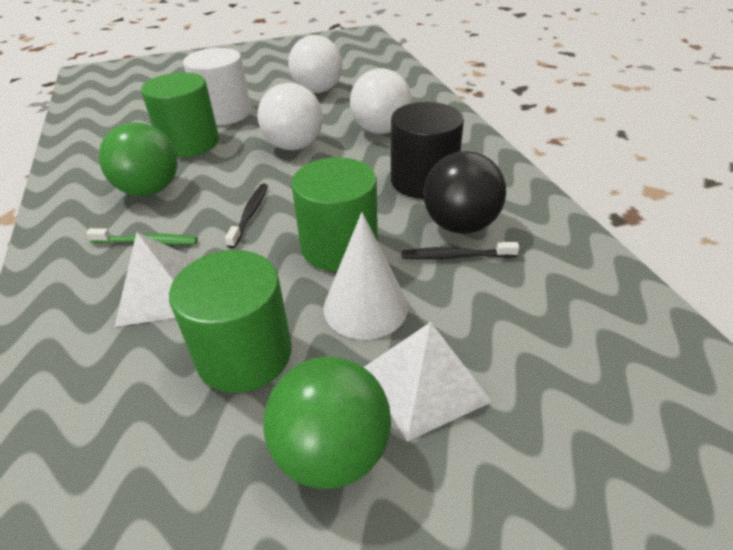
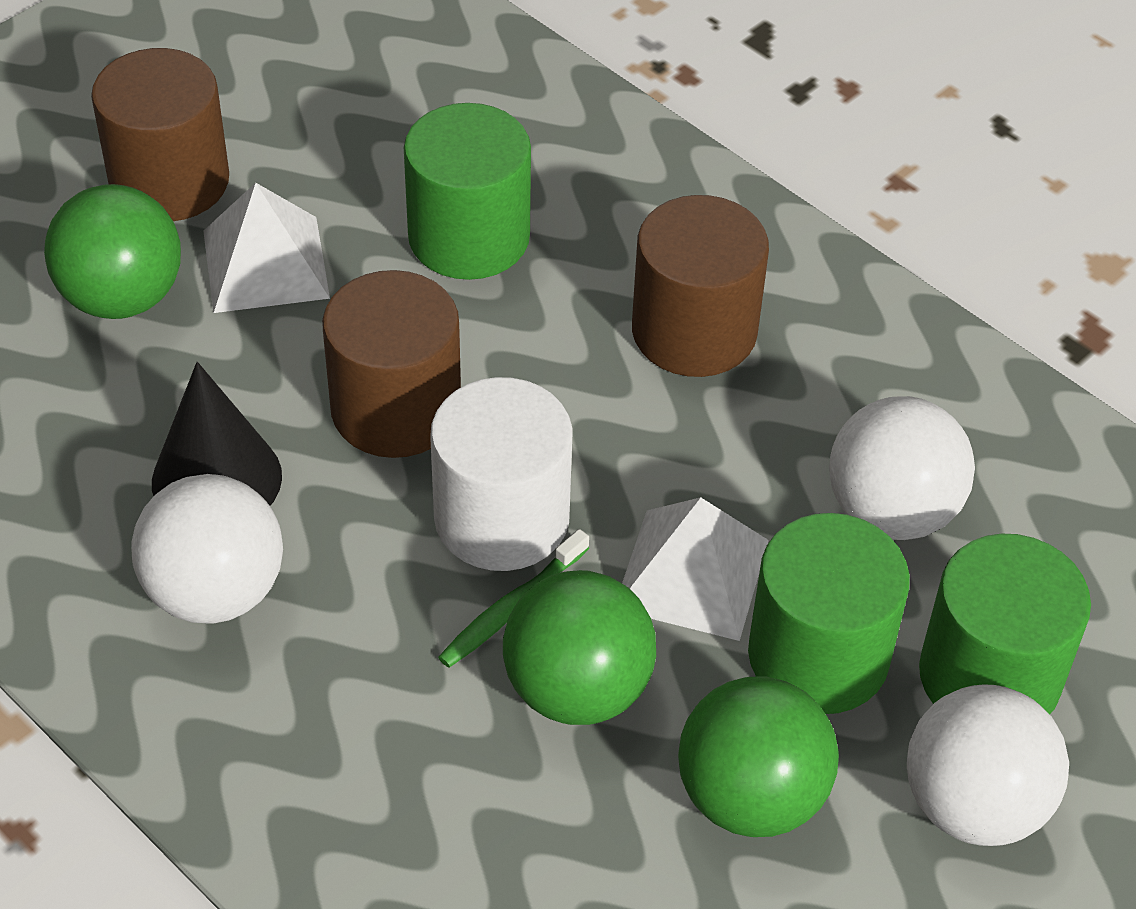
black ball: 1 -> 0
black cone: 0 -> 1
black cylinder: 1 -> 0
black toothbrush: 2 -> 0
brown cylinder: 0 -> 3
green ball: 2 -> 3
white cone: 1 -> 0

